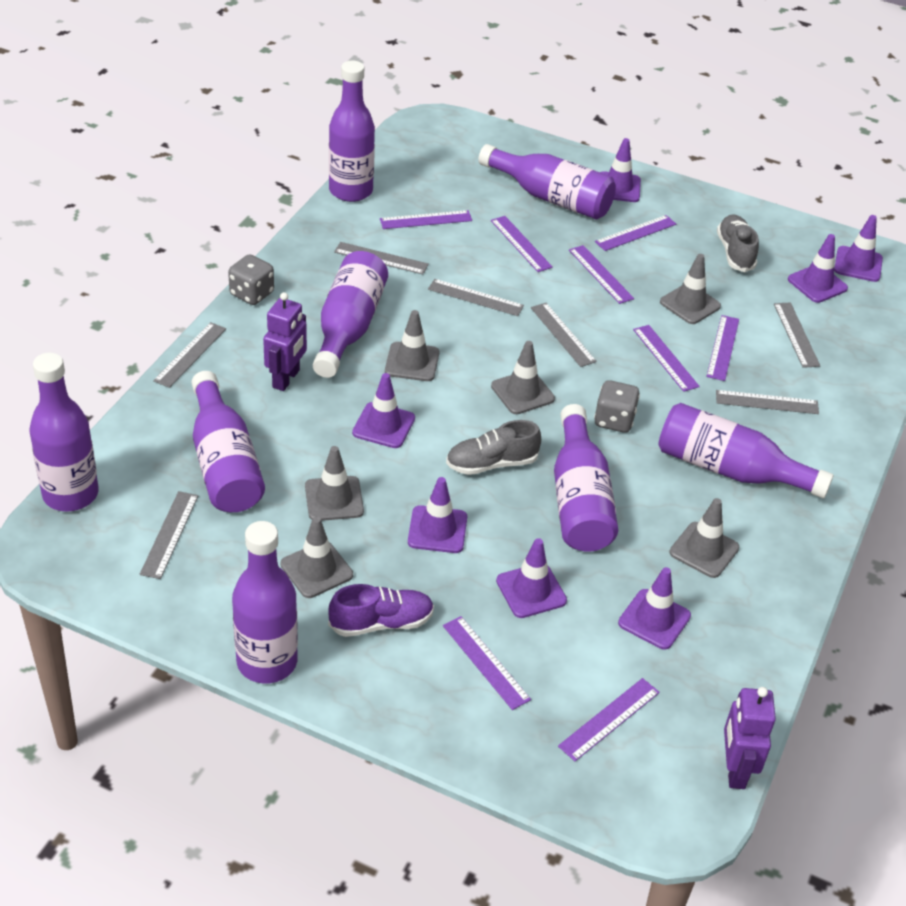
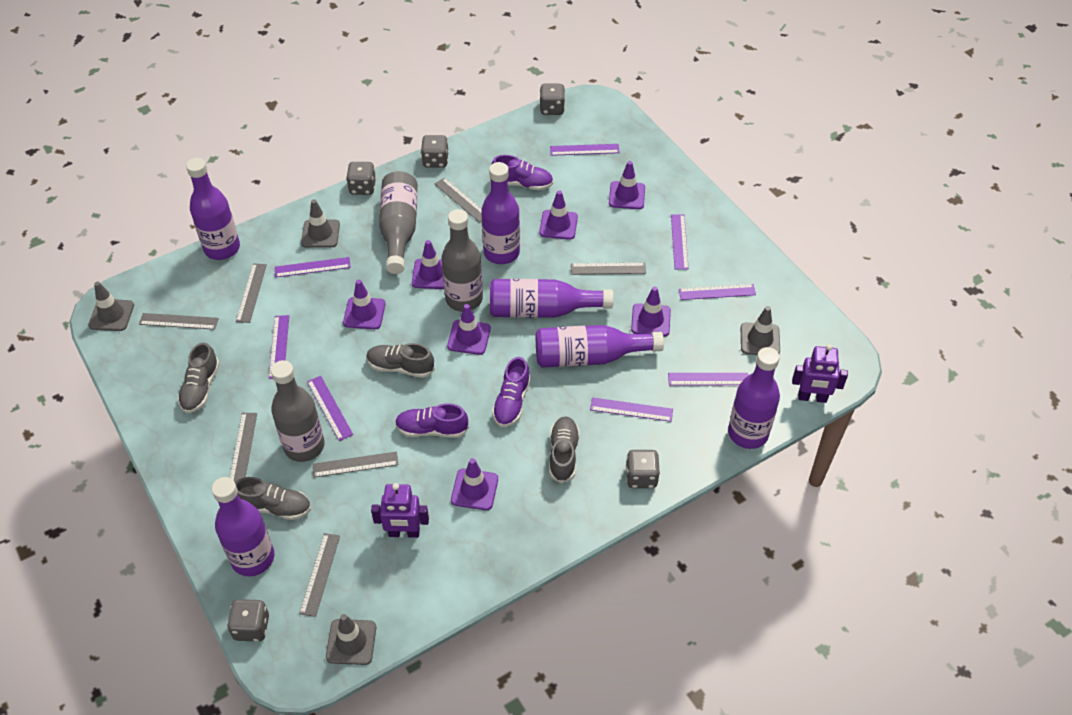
grey bottle: 0 -> 3
grey dice: 2 -> 5
grey shoe: 2 -> 4
grey traffic cone: 6 -> 4
purple bottle: 8 -> 6
purple shoe: 1 -> 3

